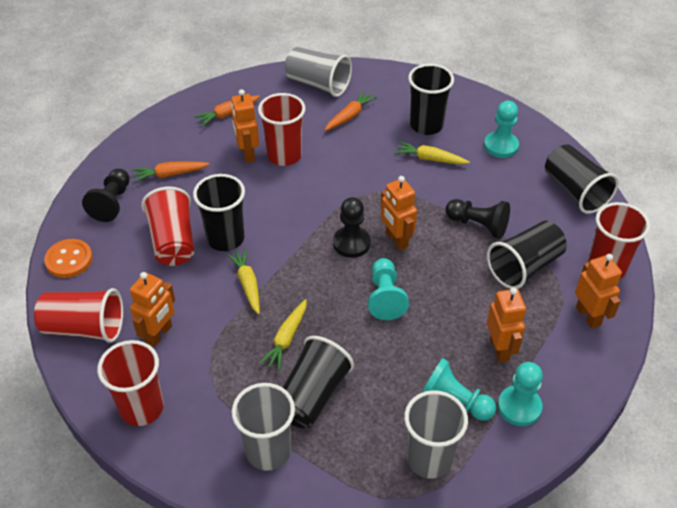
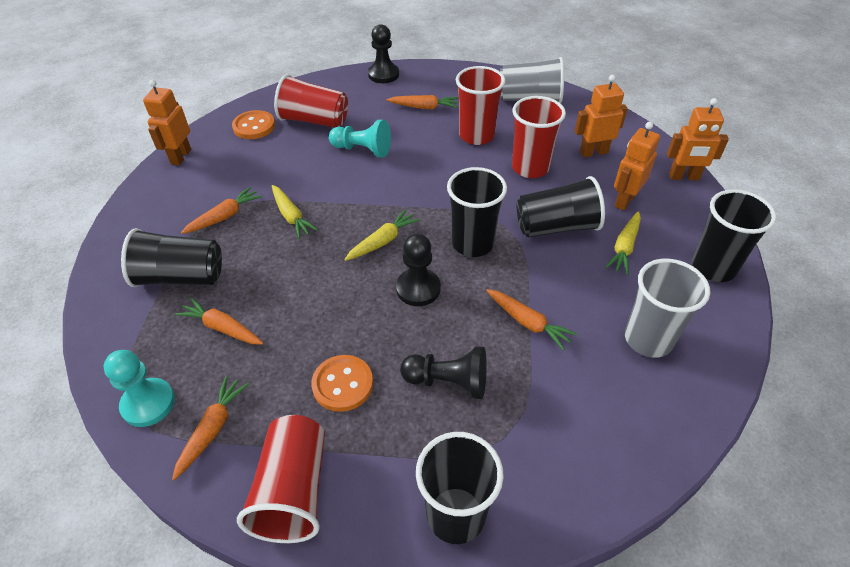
grey cup: 3 -> 2
orange button: 1 -> 2
orange carrot: 3 -> 5
orange robot: 5 -> 4
red cup: 5 -> 4
turquoise pawn: 4 -> 2

